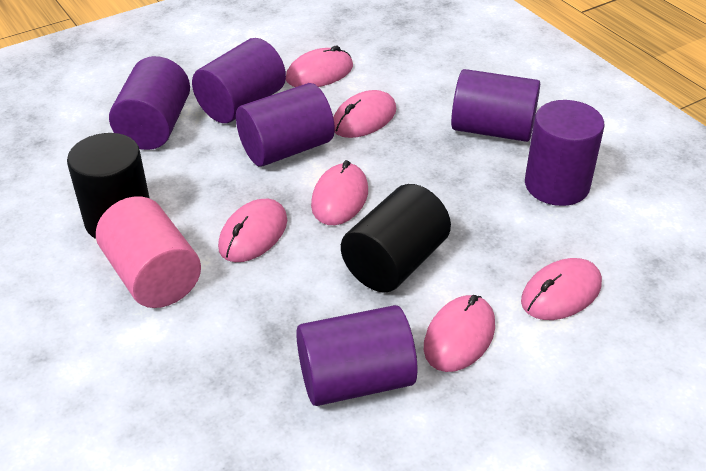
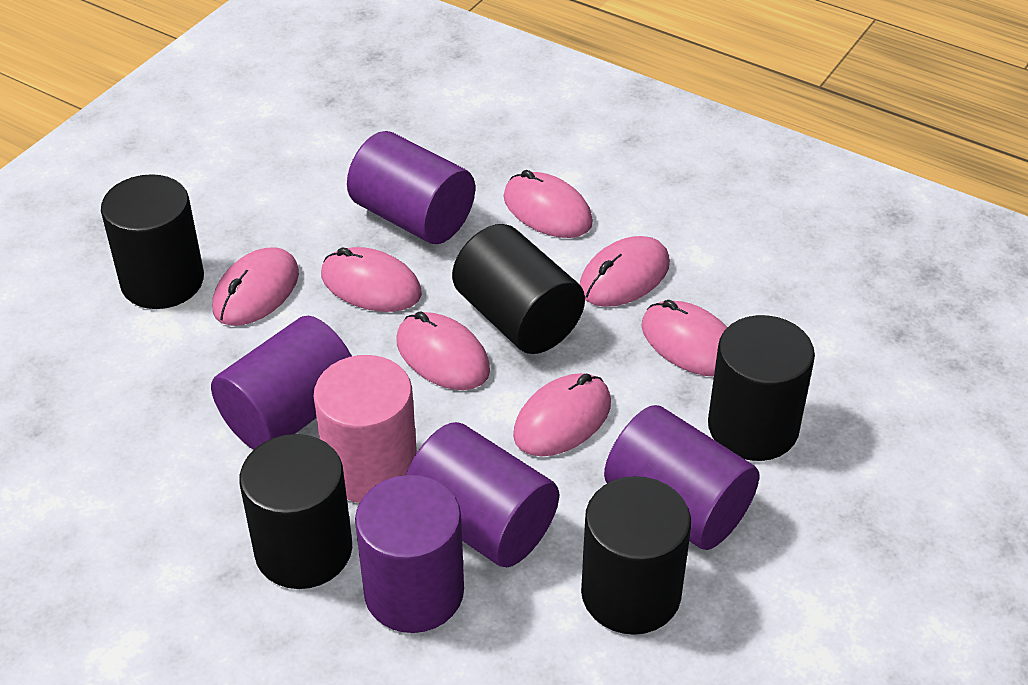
black cylinder: 2 -> 5
pink mouse: 6 -> 7
purple cylinder: 6 -> 5

